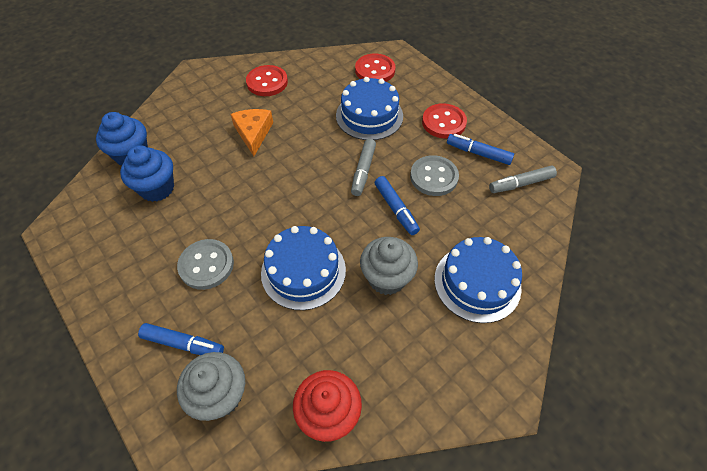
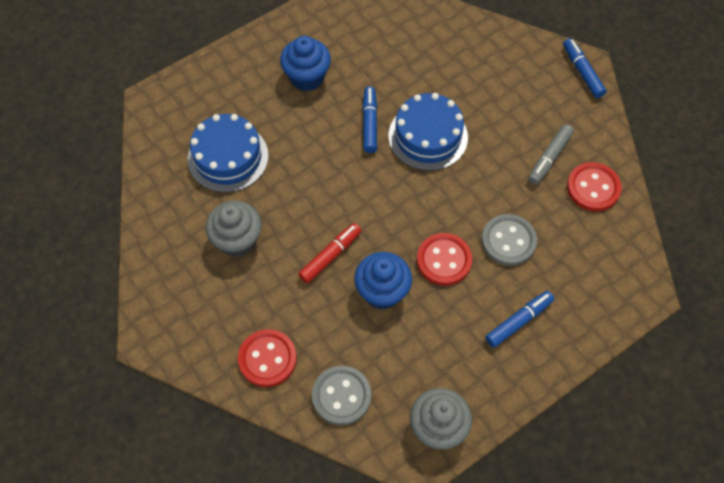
blue cake: 3 -> 2
grey marker: 2 -> 1
orange cheese: 1 -> 0
red cupcake: 1 -> 0
red marker: 0 -> 1

